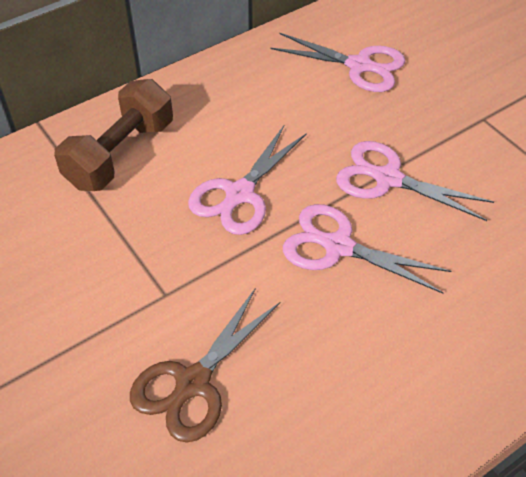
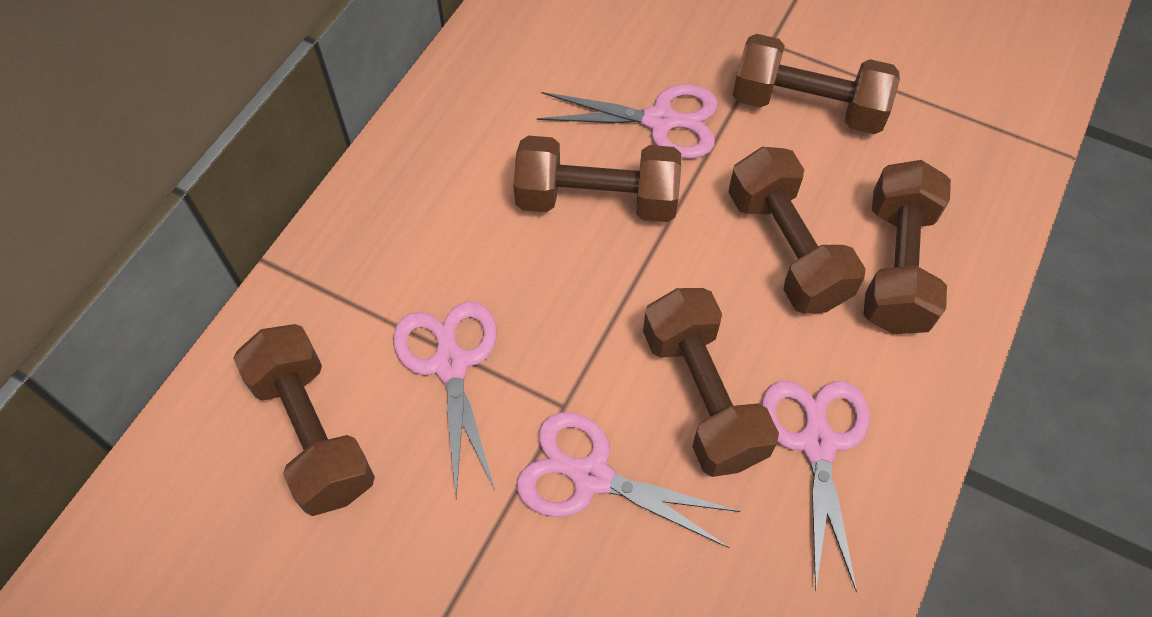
brown dumbbell: 1 -> 6
brown scissors: 1 -> 0

